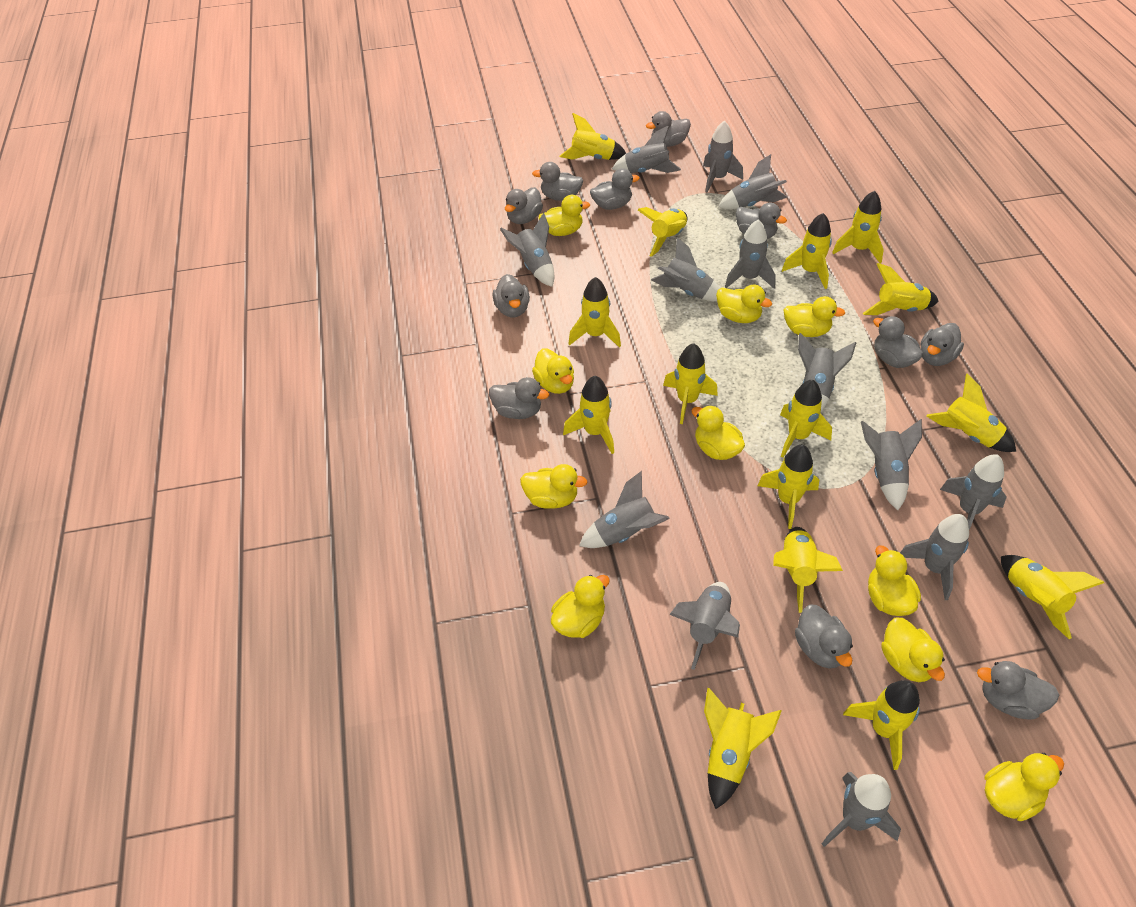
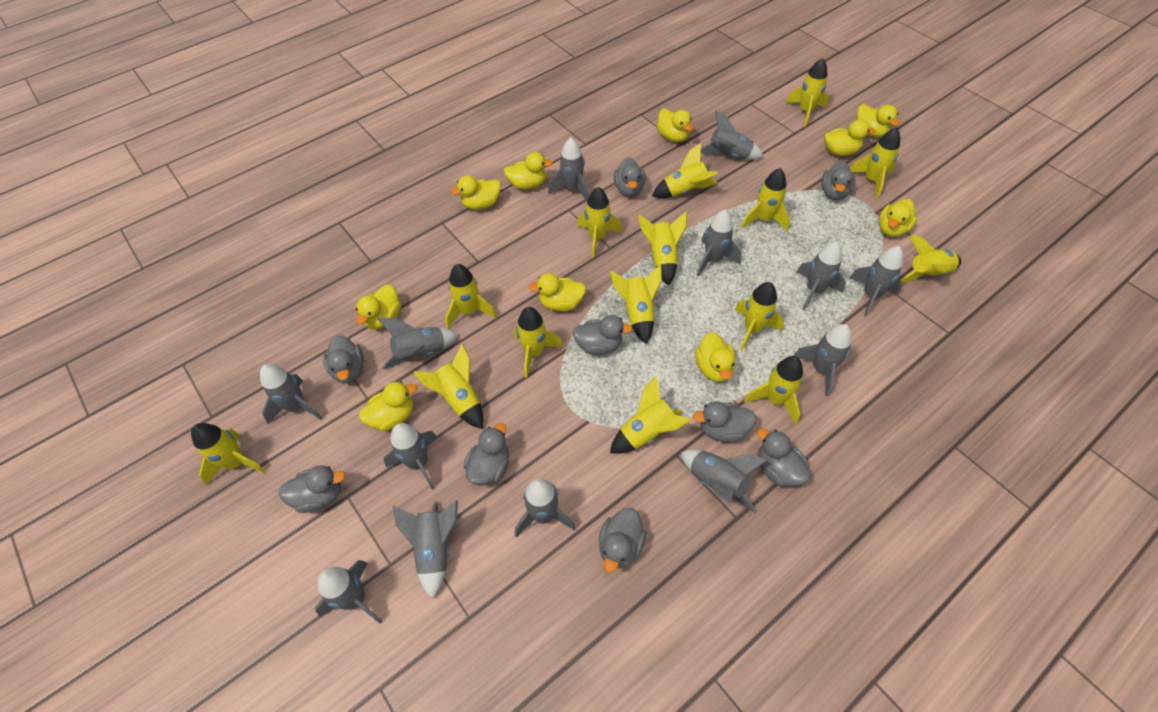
grey duck: 11 -> 9

